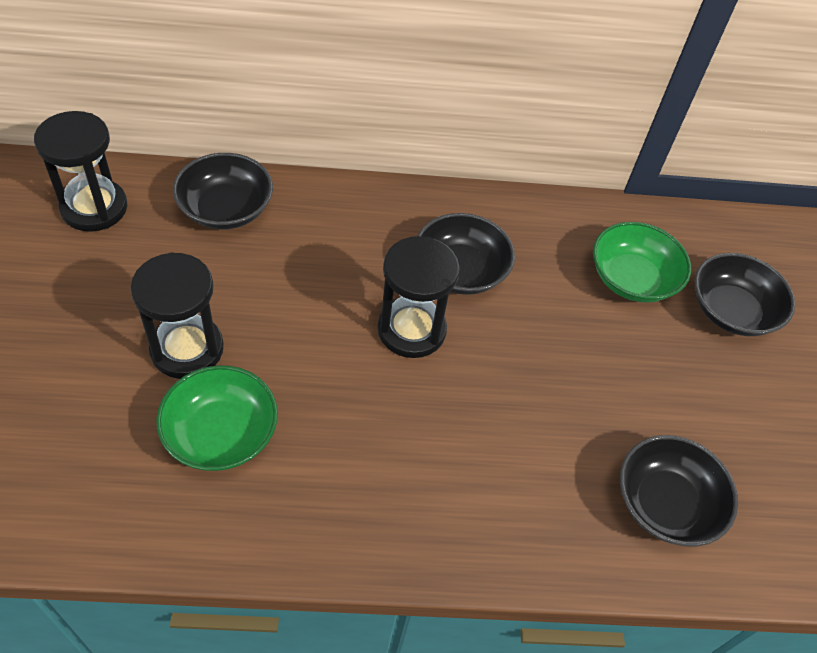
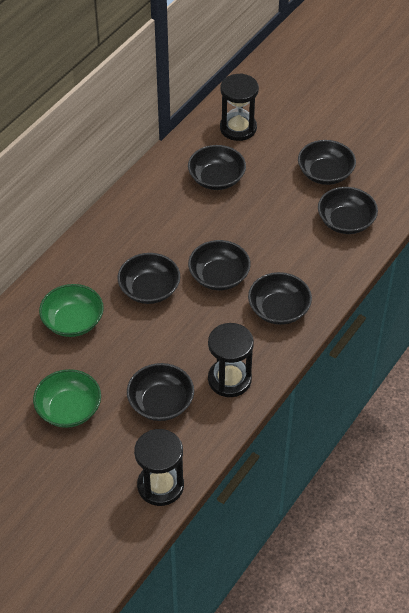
black bowl: 4 -> 7

